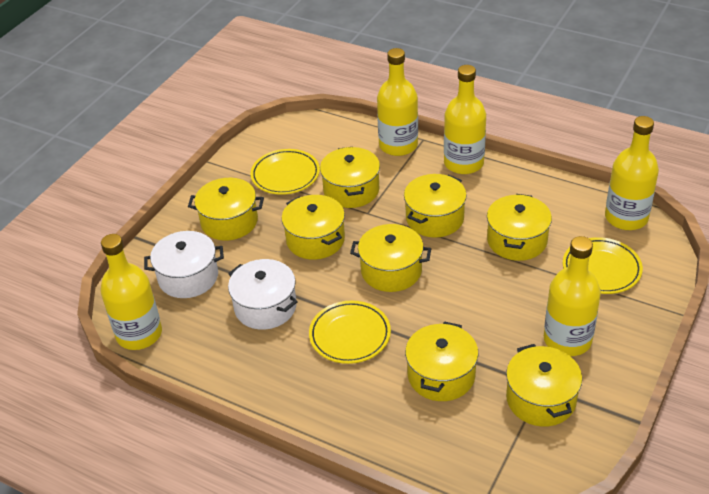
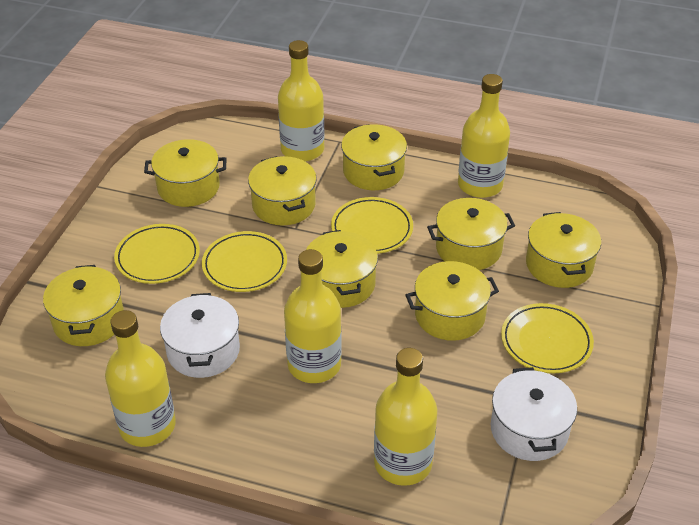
yellow plate: 3 -> 4

